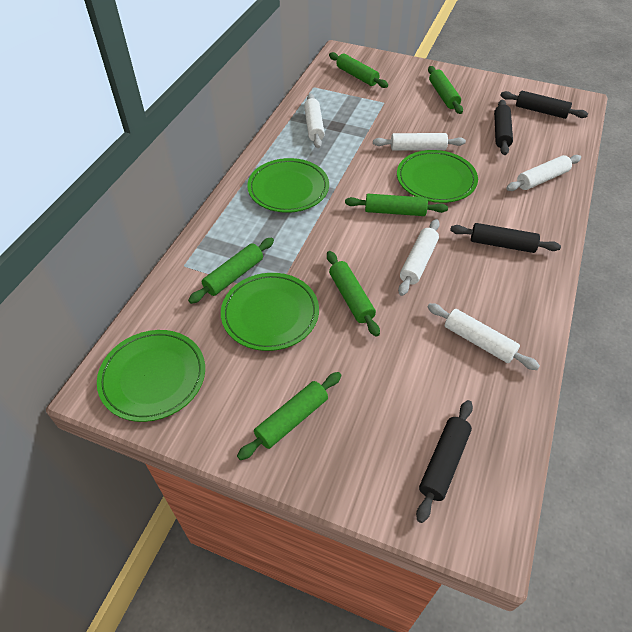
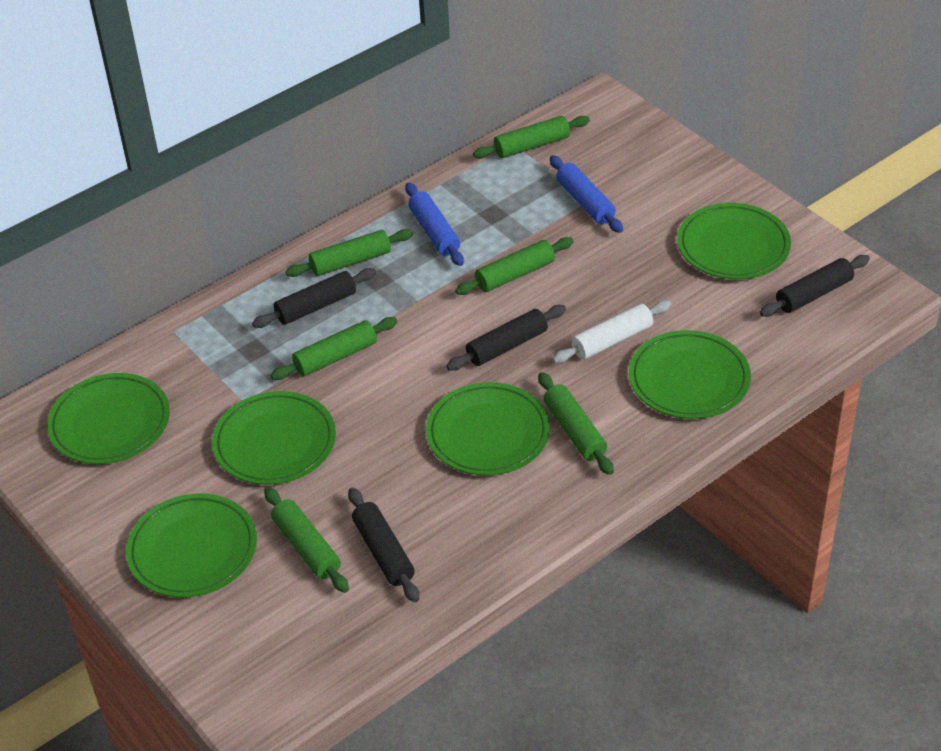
blue rolling pin: 0 -> 2
green plate: 4 -> 6
white rolling pin: 5 -> 1

